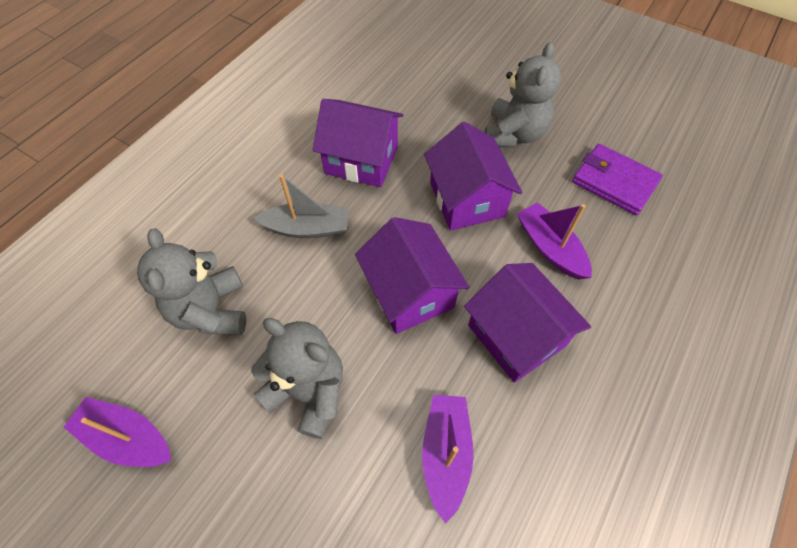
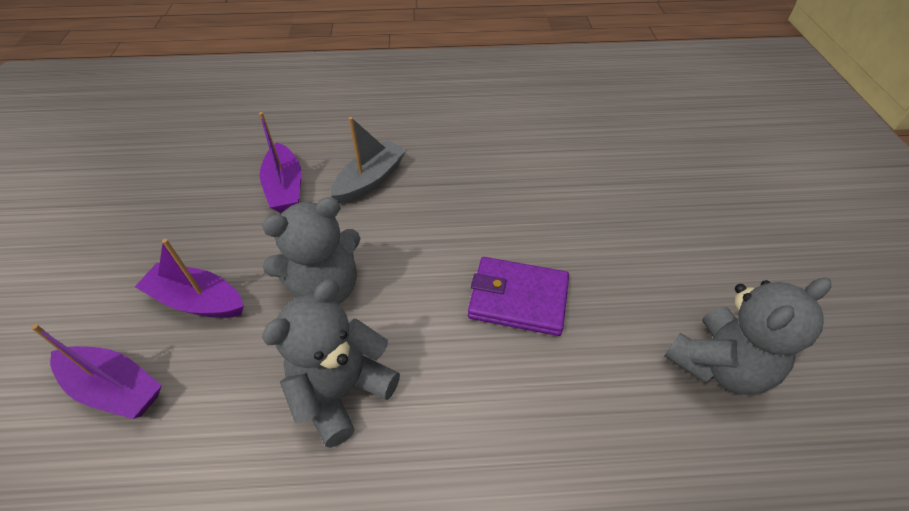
purple house: 4 -> 0

